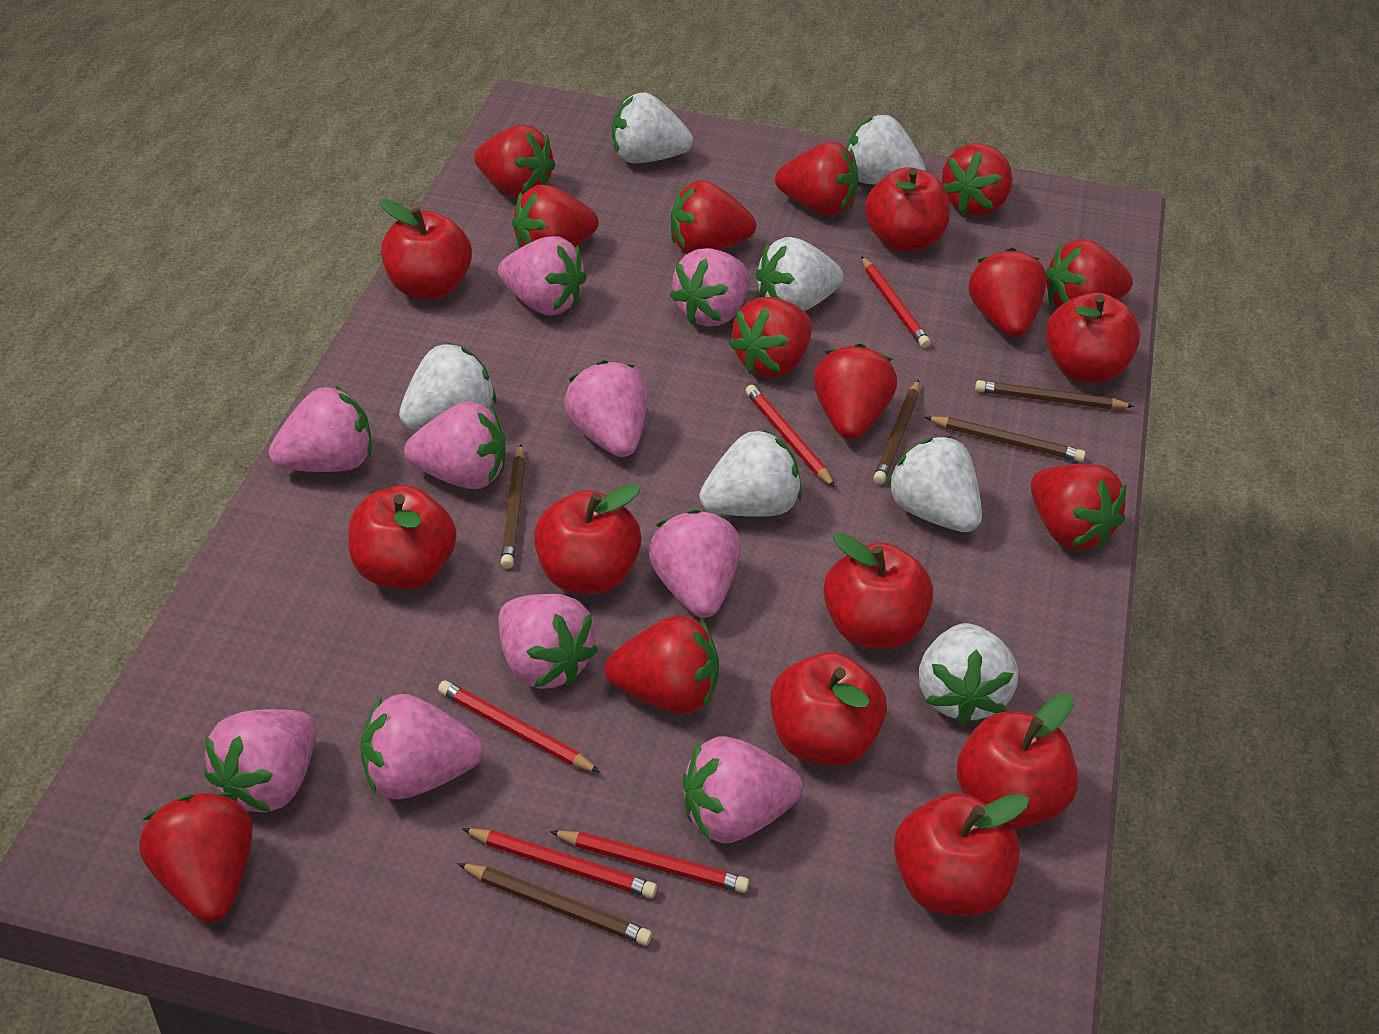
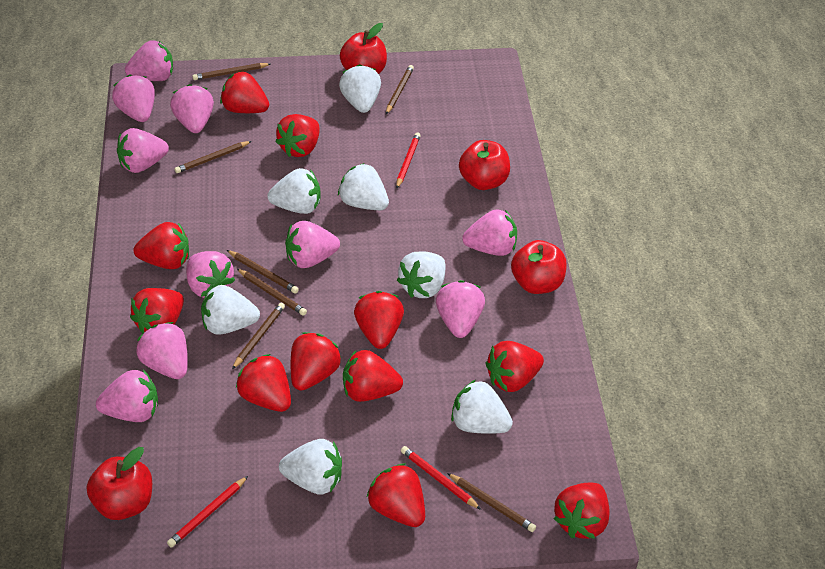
brown pencil: 5 -> 7
red apple: 9 -> 4
red pencil: 5 -> 3
red strawberry: 12 -> 11

